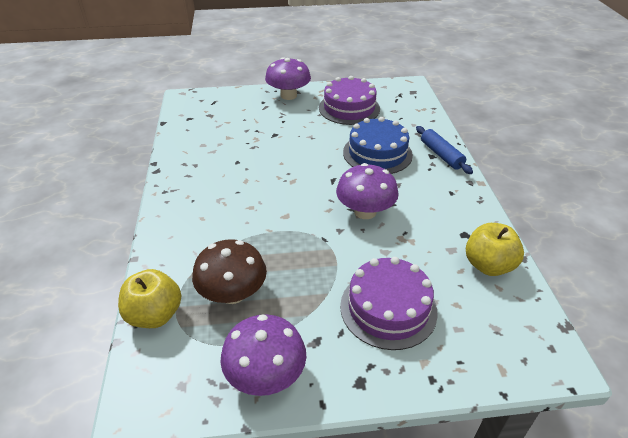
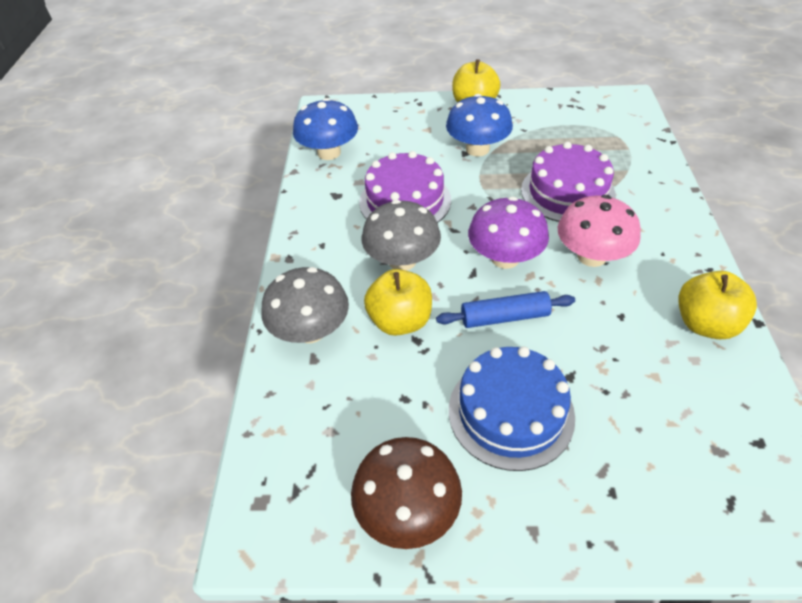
blue mushroom: 0 -> 2
grey mushroom: 0 -> 2
pink mushroom: 0 -> 1
purple mushroom: 3 -> 1
yellow apple: 2 -> 3

